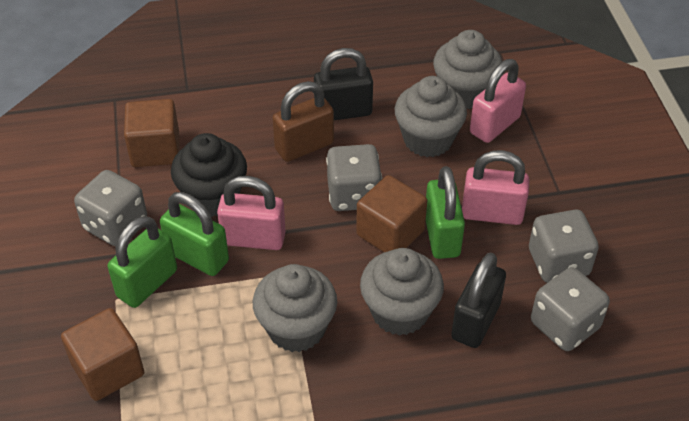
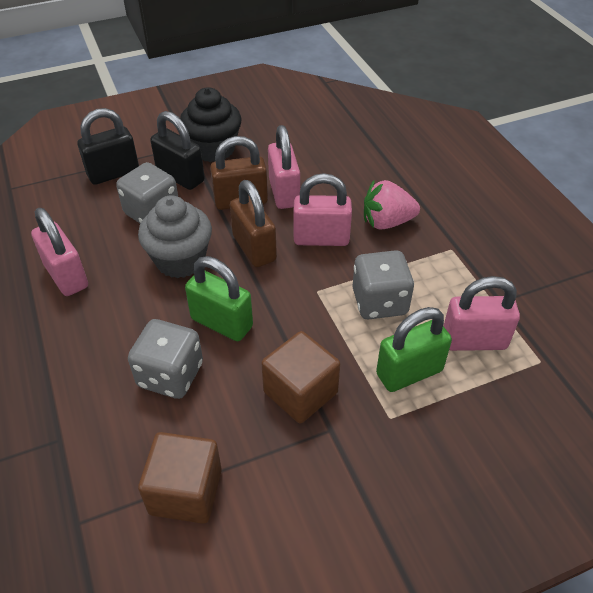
brown cube: 3 -> 2
brown padlock: 1 -> 2
green padlock: 3 -> 2
grey cupcake: 4 -> 1
grey dice: 4 -> 3
pink padlock: 3 -> 4
pink strawberry: 0 -> 1

